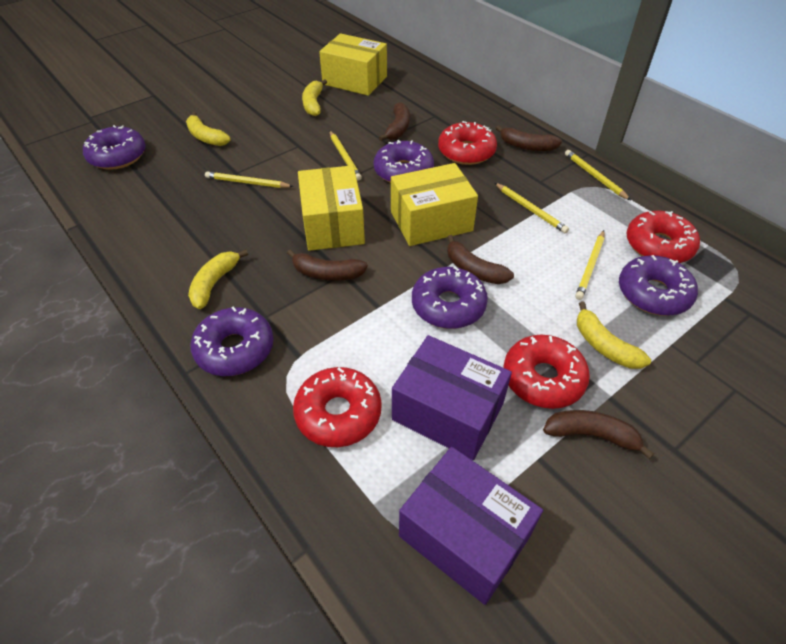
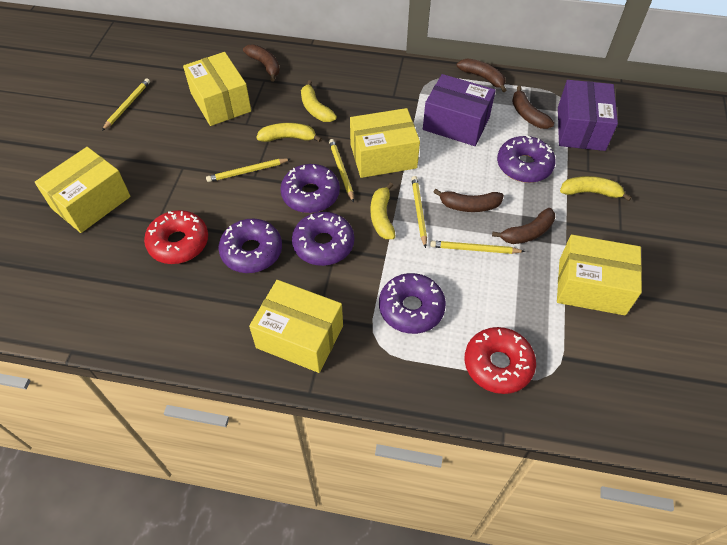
red donut: 4 -> 2
yellow box: 3 -> 5

